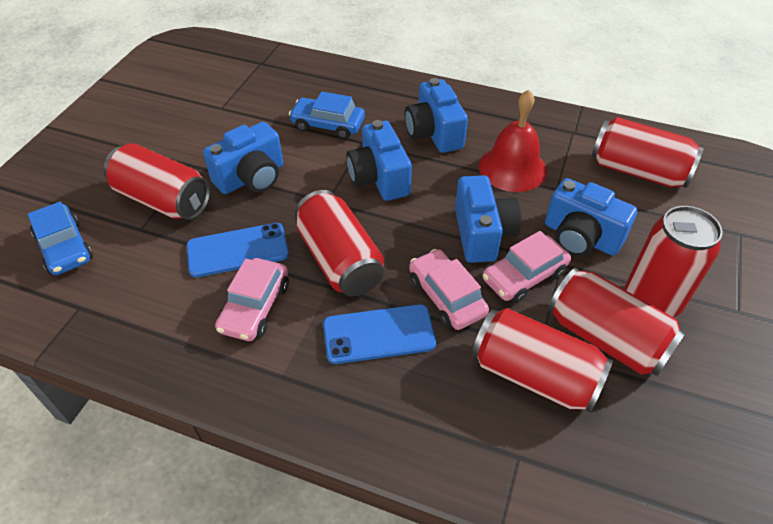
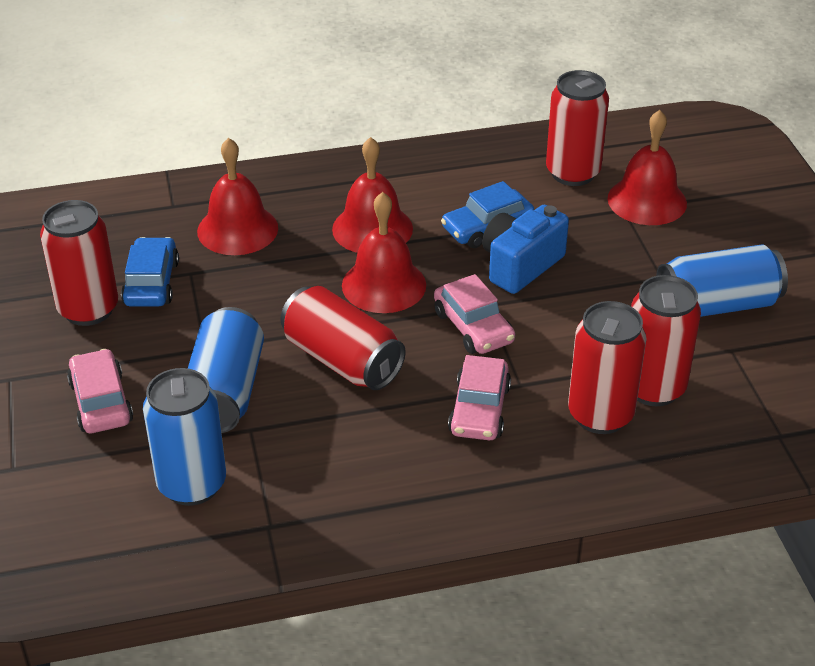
blue camera: 5 -> 1
blue can: 0 -> 3
blue phone: 2 -> 0
red bell: 1 -> 4
red can: 6 -> 5

